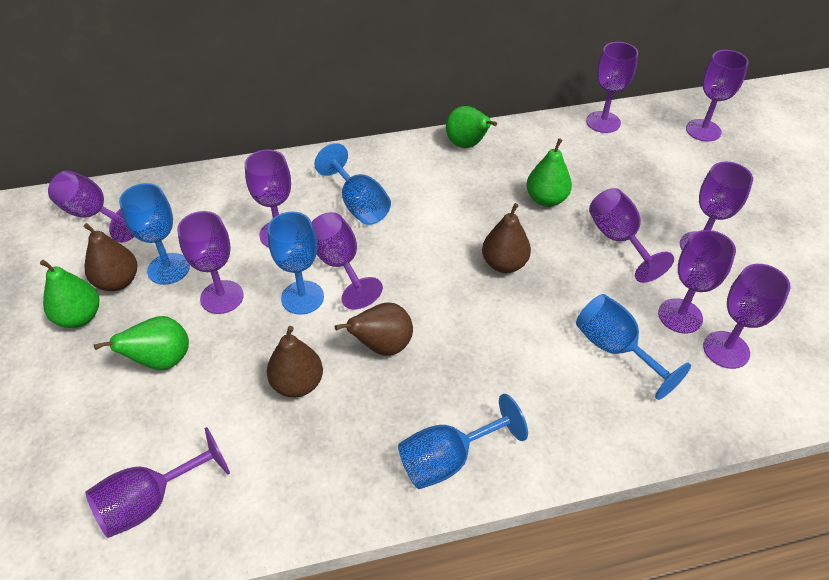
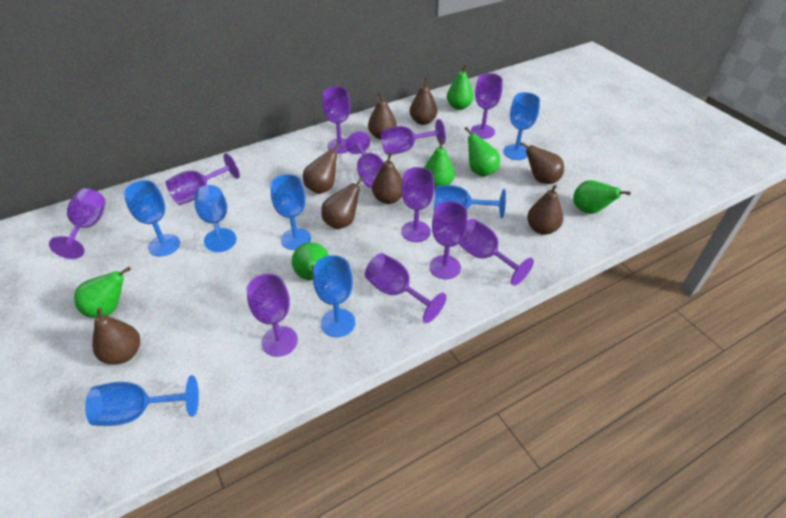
blue goblet: 5 -> 7
brown pear: 4 -> 8
green pear: 4 -> 6

